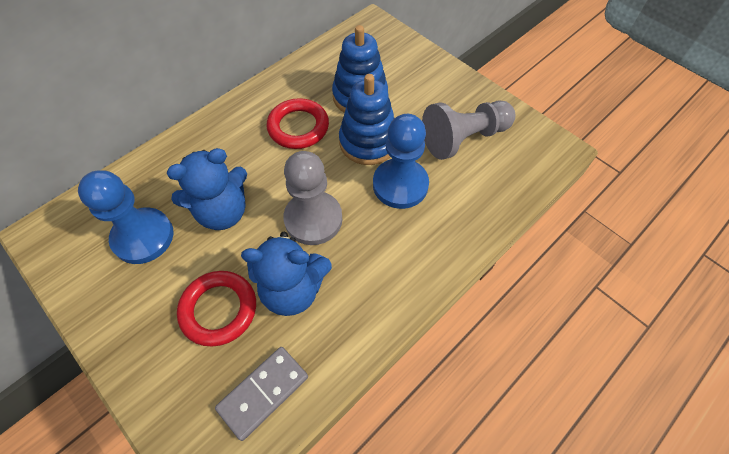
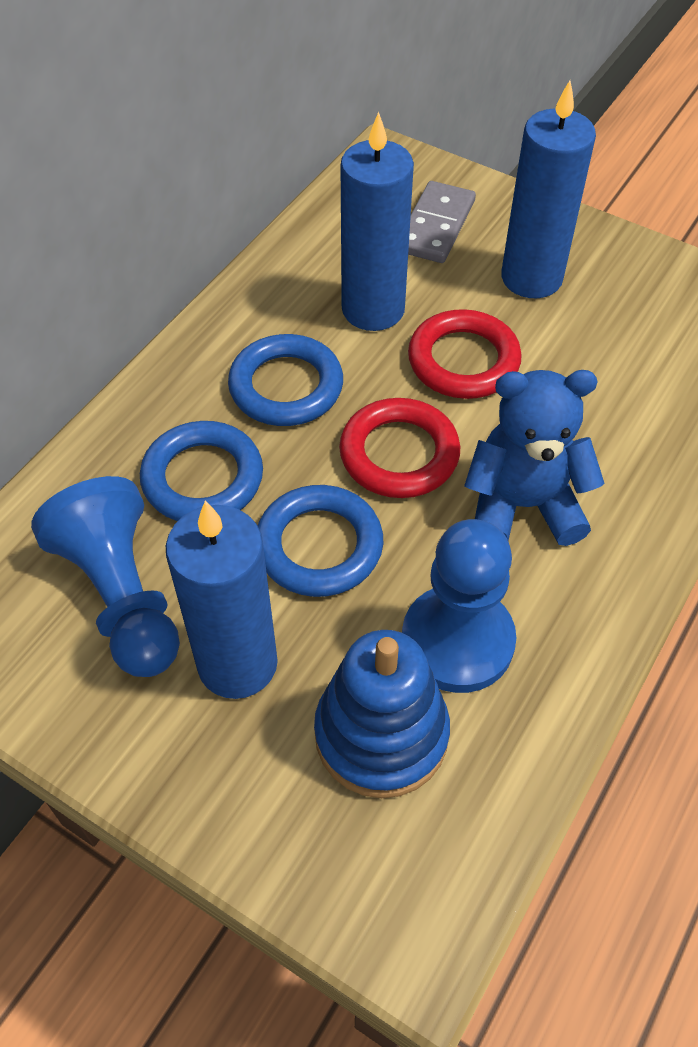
blue candle: 0 -> 3
blue ring: 0 -> 3
blue stacking toy: 2 -> 1
blue teddy bear: 2 -> 1
grey pawn: 2 -> 0

